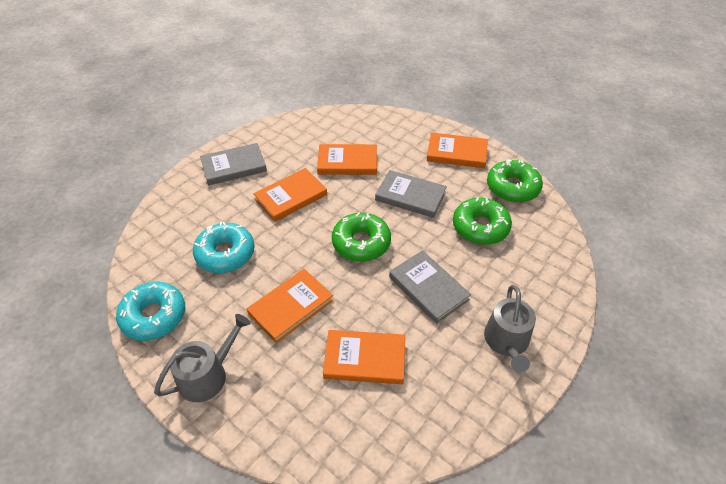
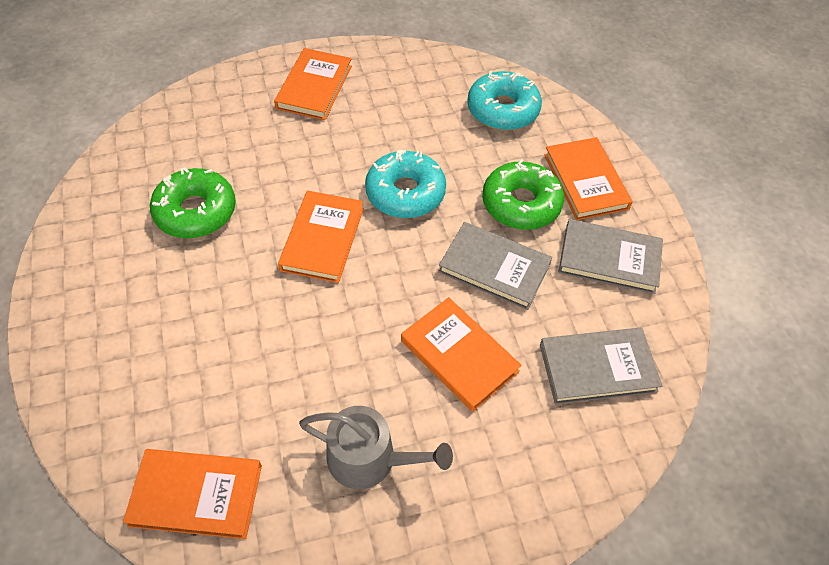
green donut: 3 -> 2
grey watering can: 2 -> 1

